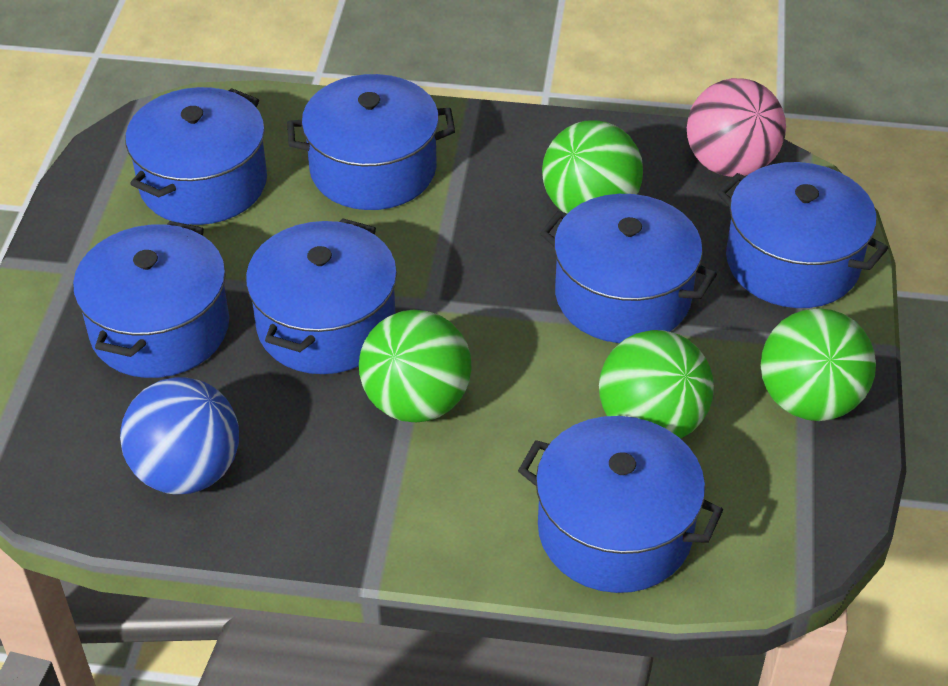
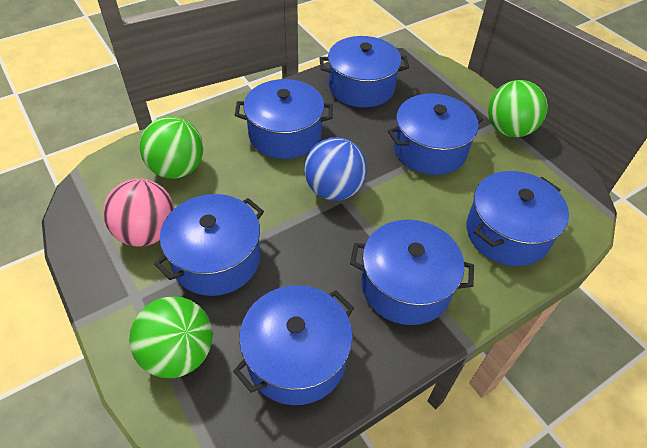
green ball: 4 -> 3

